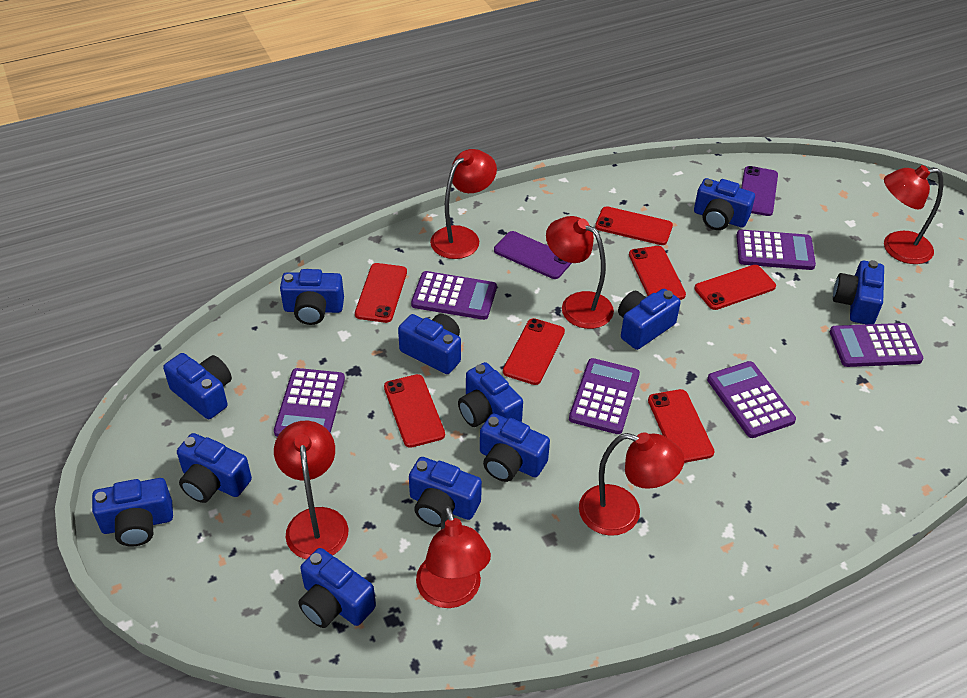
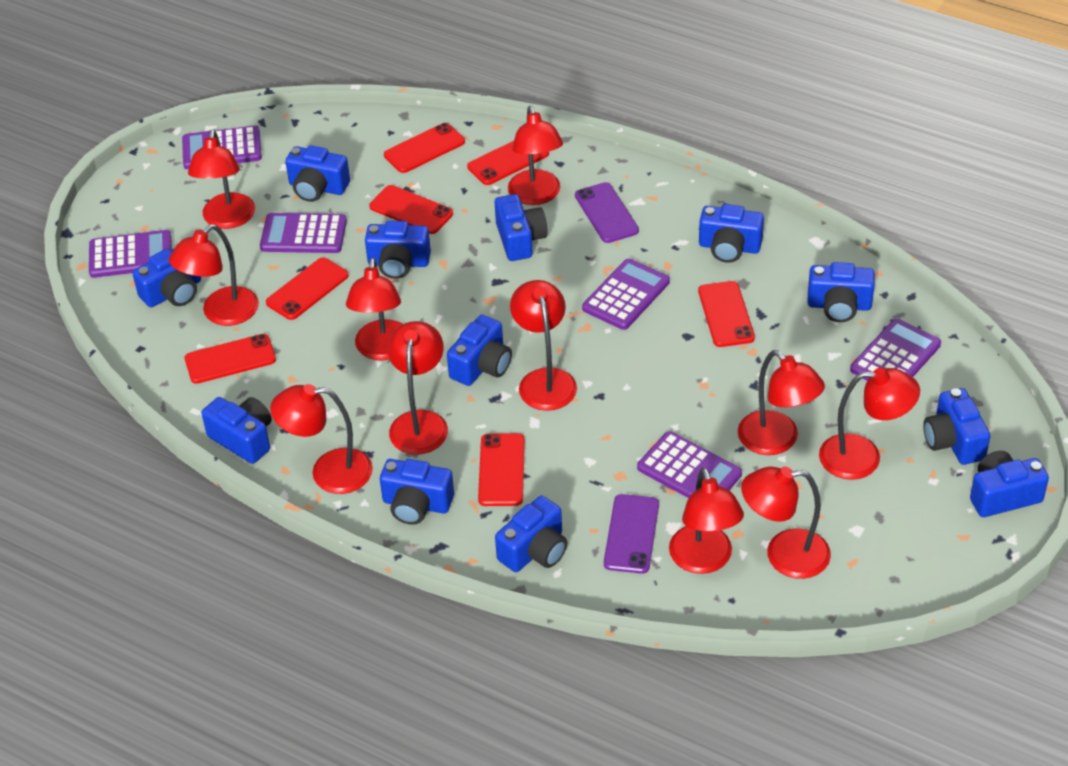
red lamp: 6 -> 11

